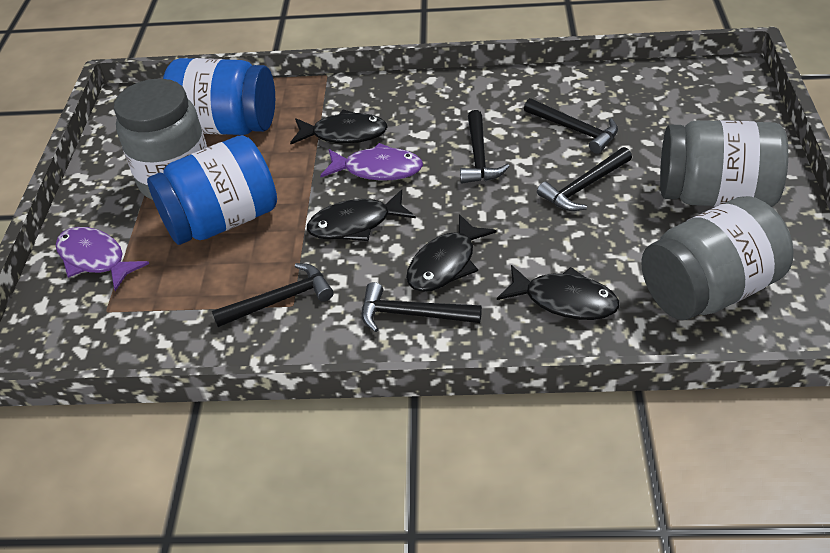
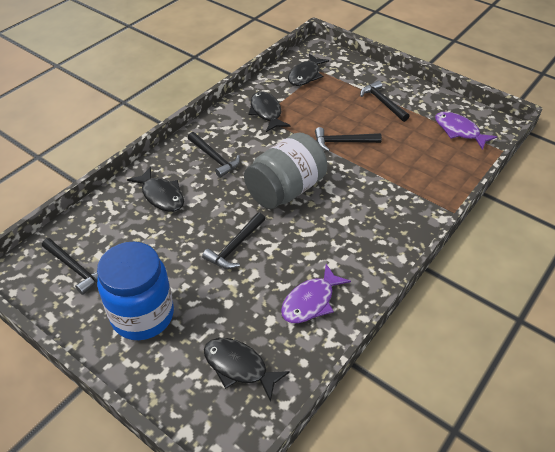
blue jar: 2 -> 1
grey jar: 3 -> 1

